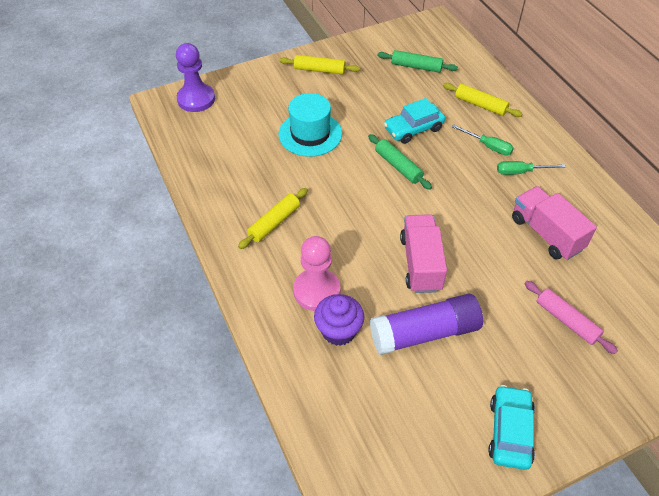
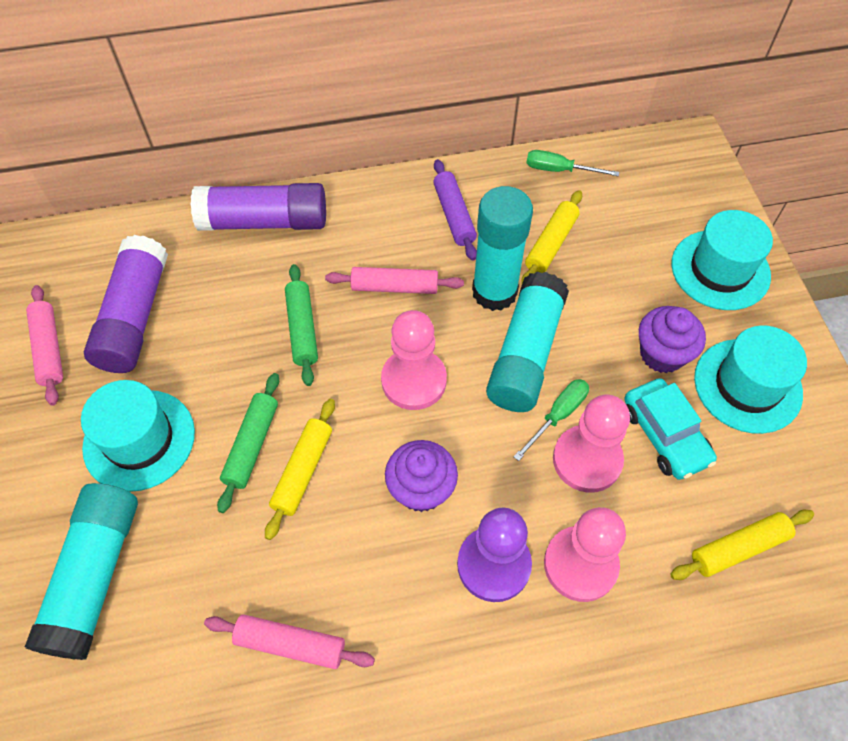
pink pawn: 1 -> 3
pink rolling pin: 1 -> 3
pink truck: 2 -> 0
purple cupcake: 1 -> 2
purple glue stick: 1 -> 2
purple rolling pin: 0 -> 1
turquoise car: 2 -> 1
turquoise glue stick: 0 -> 3
turquoise hat: 1 -> 3

